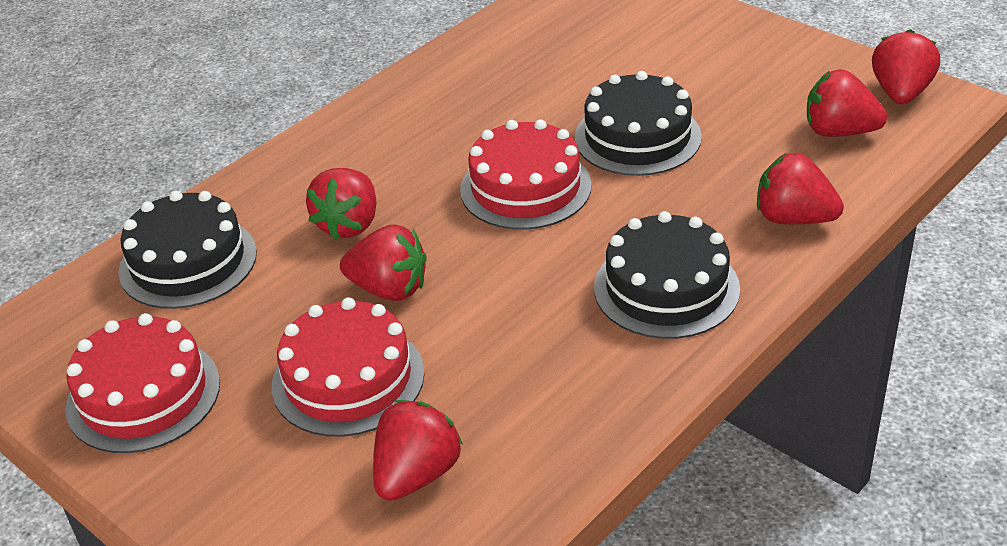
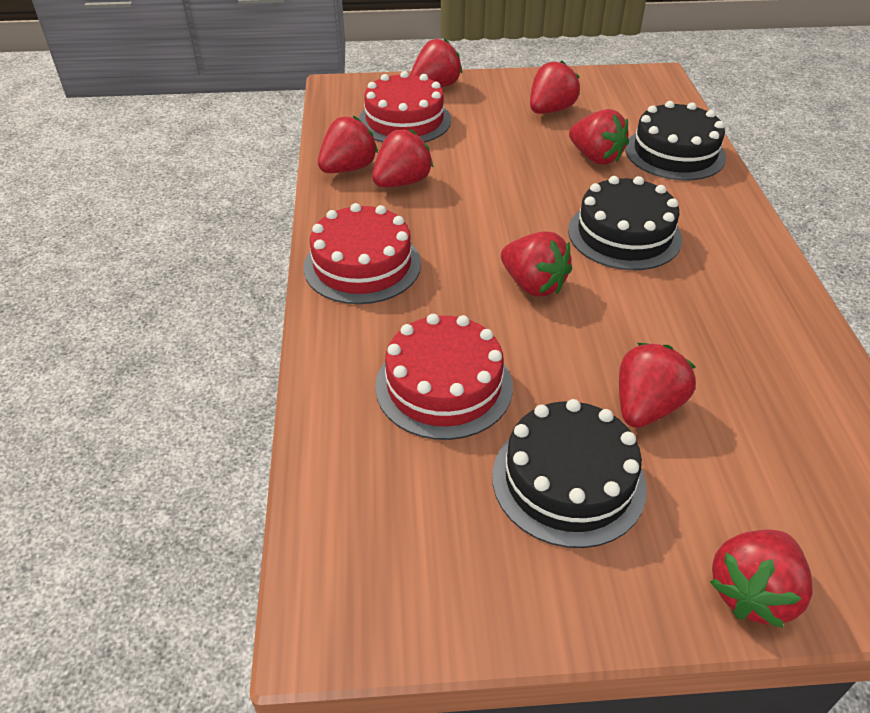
red strawberry: 6 -> 8

